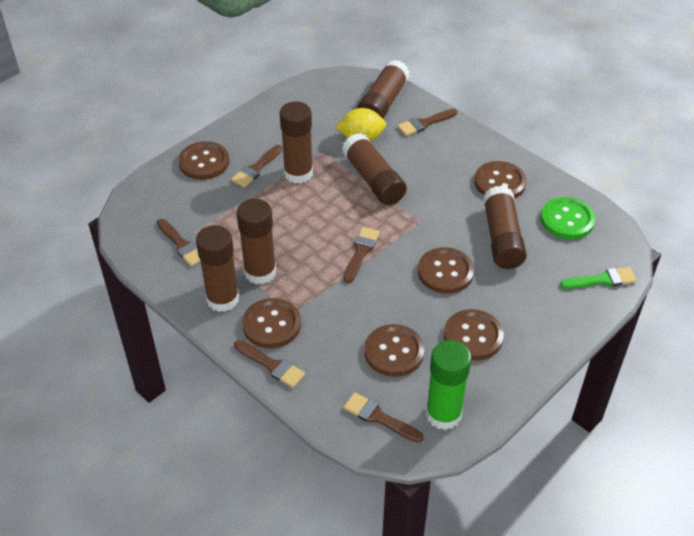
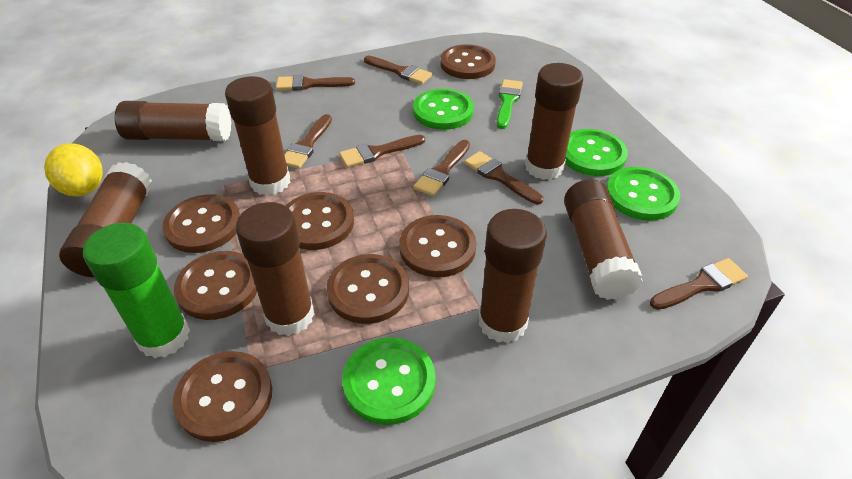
brown brush: 6 -> 7
brown button: 6 -> 7
brown glue stick: 6 -> 7
green button: 1 -> 4

